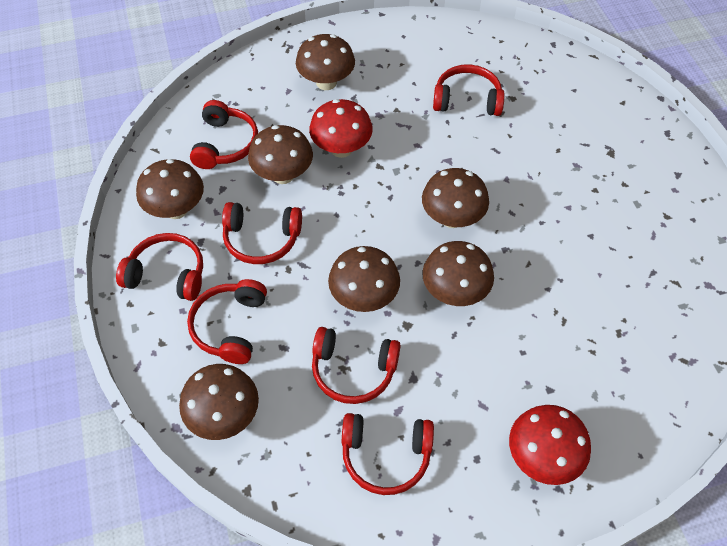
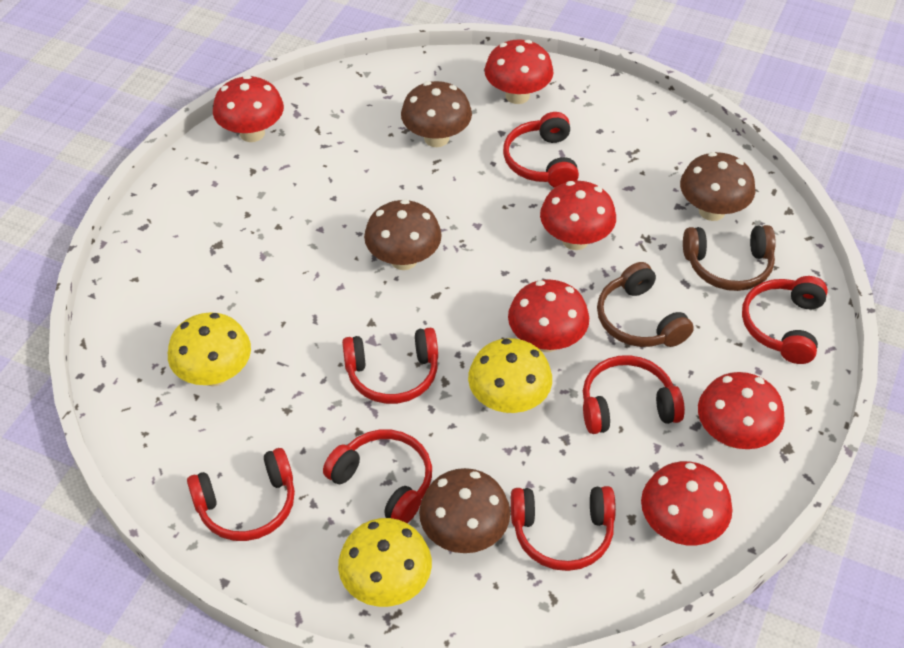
brown headphones: 0 -> 2
brown mushroom: 7 -> 4
red mushroom: 2 -> 6
yellow mushroom: 0 -> 3

